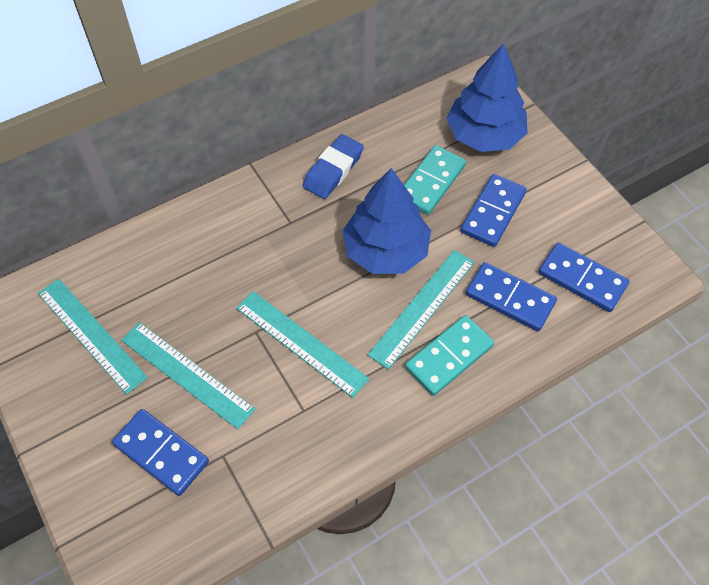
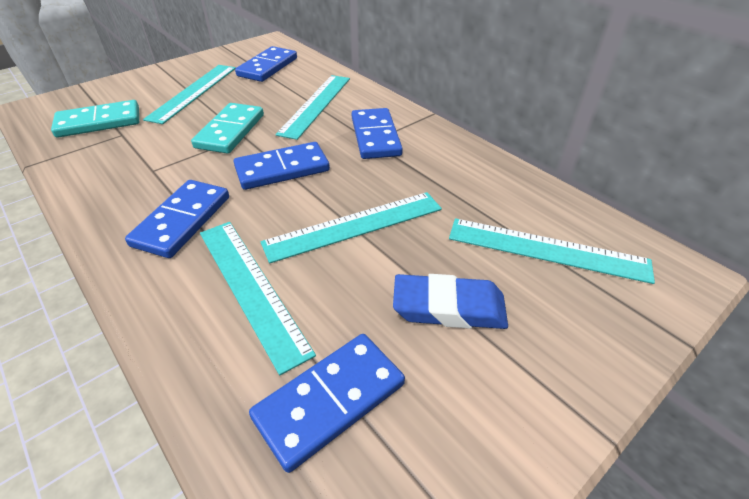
blue domino: 4 -> 5
blue tree: 2 -> 0
turquoise ruler: 4 -> 5

